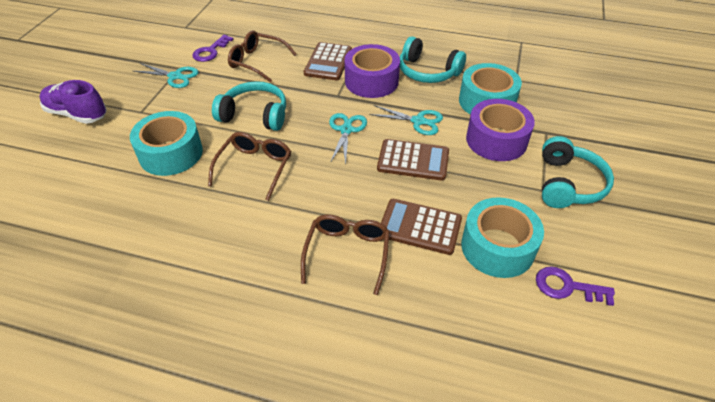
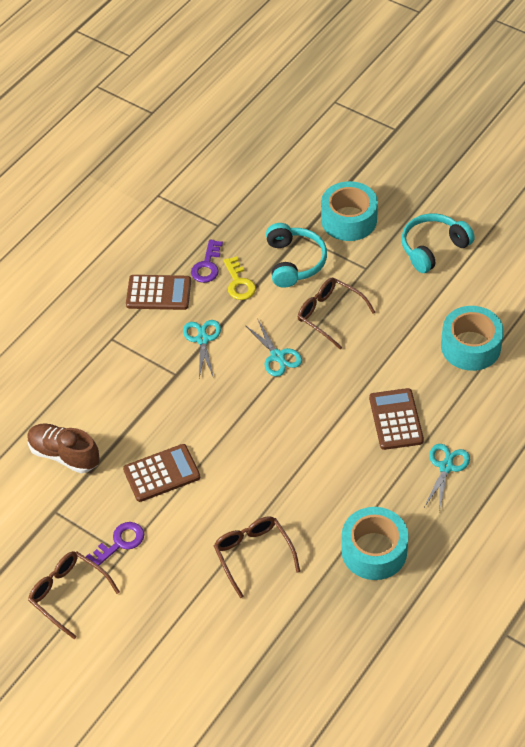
brown shoe: 0 -> 1
purple shoe: 1 -> 0
purple tape: 2 -> 0
turquoise headphones: 3 -> 2
yellow key: 0 -> 1

